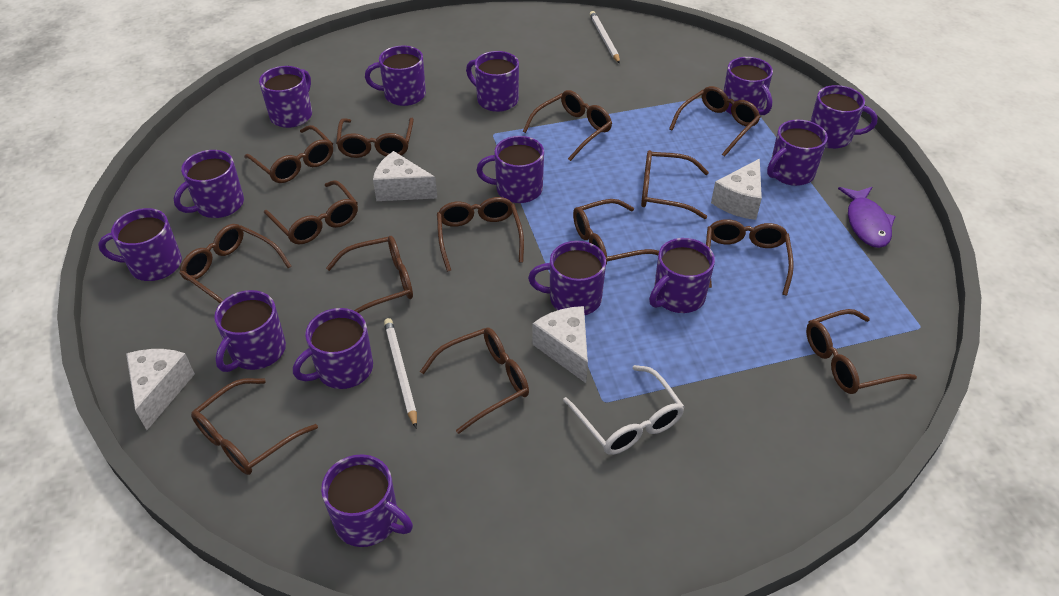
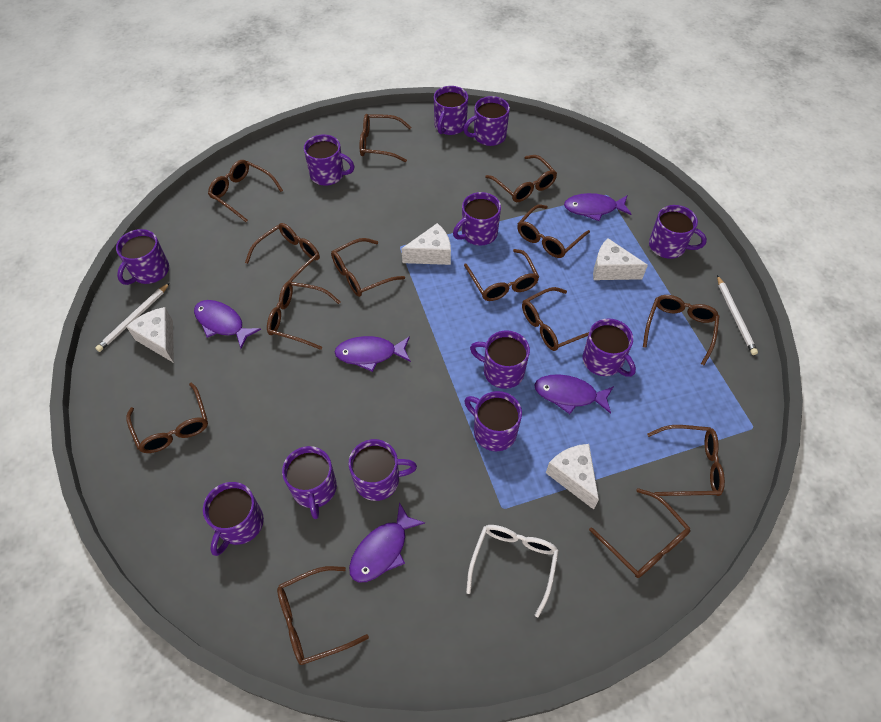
purple fish: 1 -> 5
purple mug: 14 -> 12

